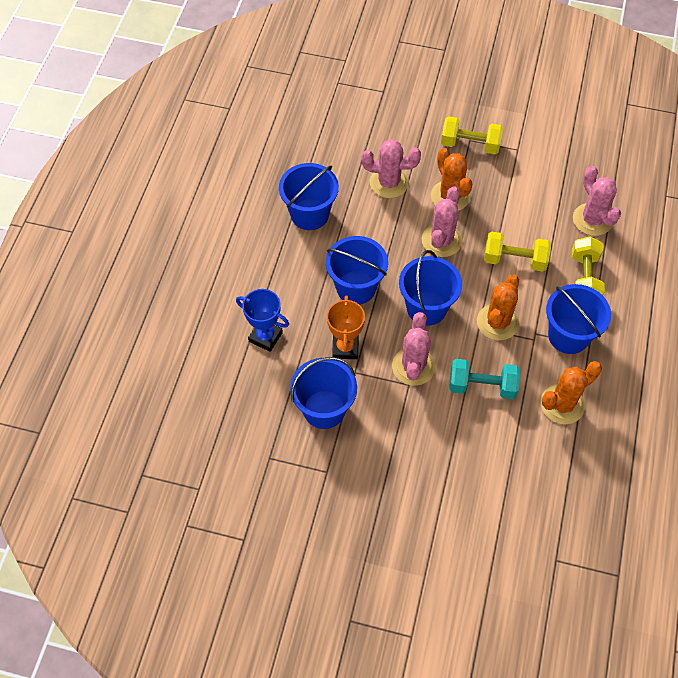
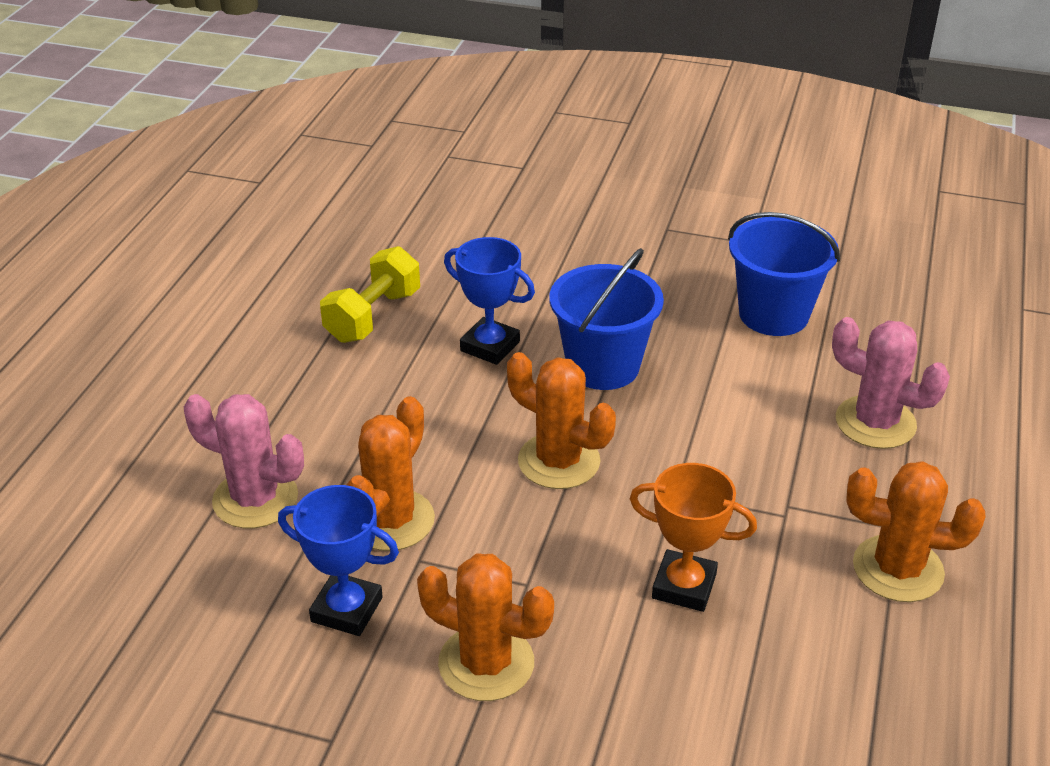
blue bucket: 5 -> 2
blue trophy: 1 -> 2
orange cactus: 3 -> 4
pink cactus: 4 -> 2
turquoise dumbbell: 1 -> 0
yellow dumbbell: 3 -> 1

